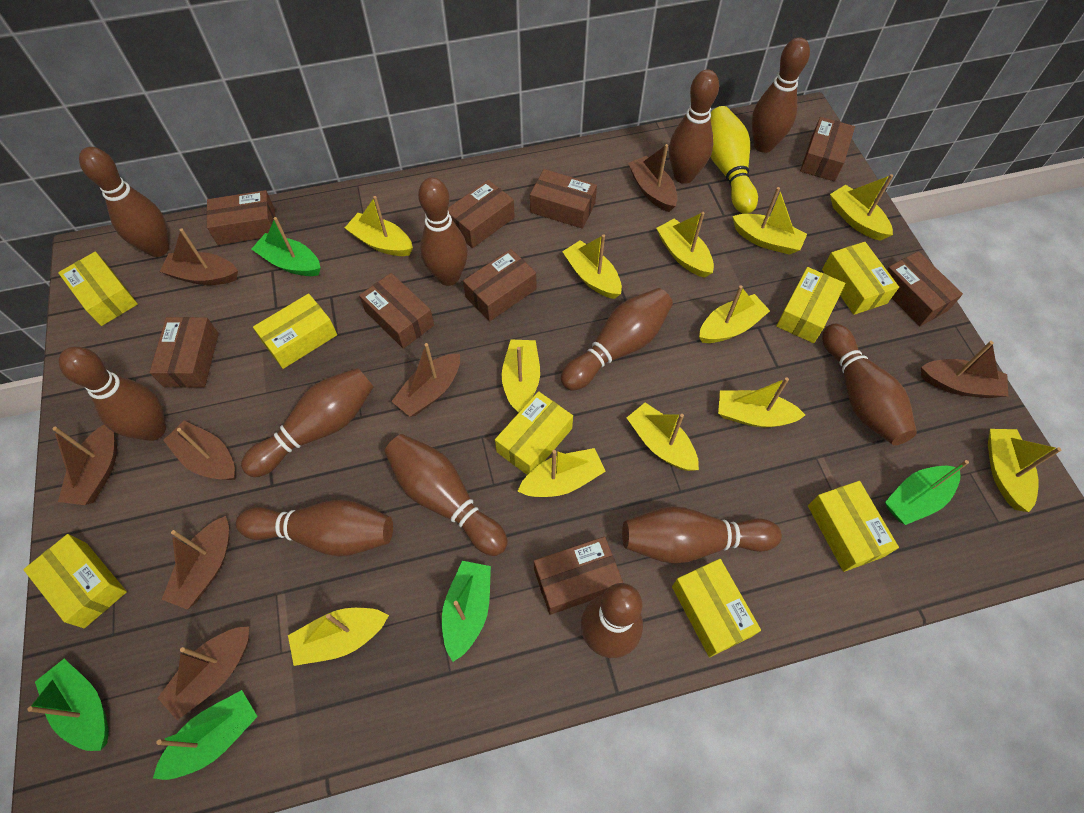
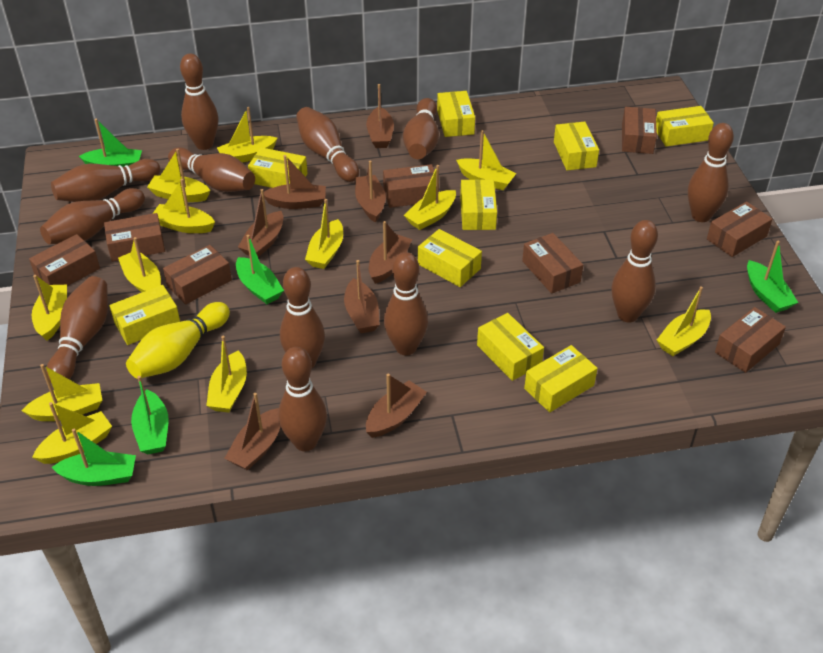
brown box: 9 -> 8
yellow box: 8 -> 9

